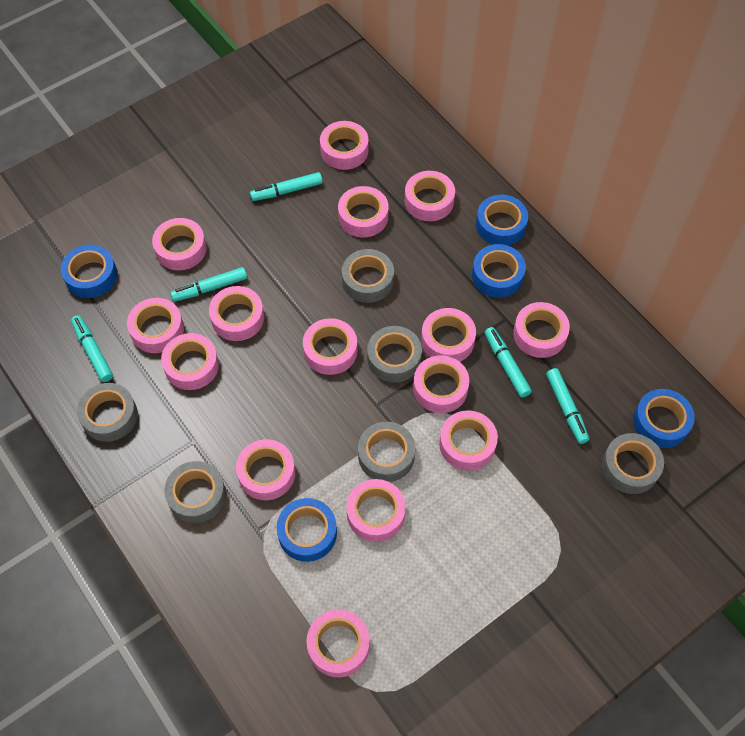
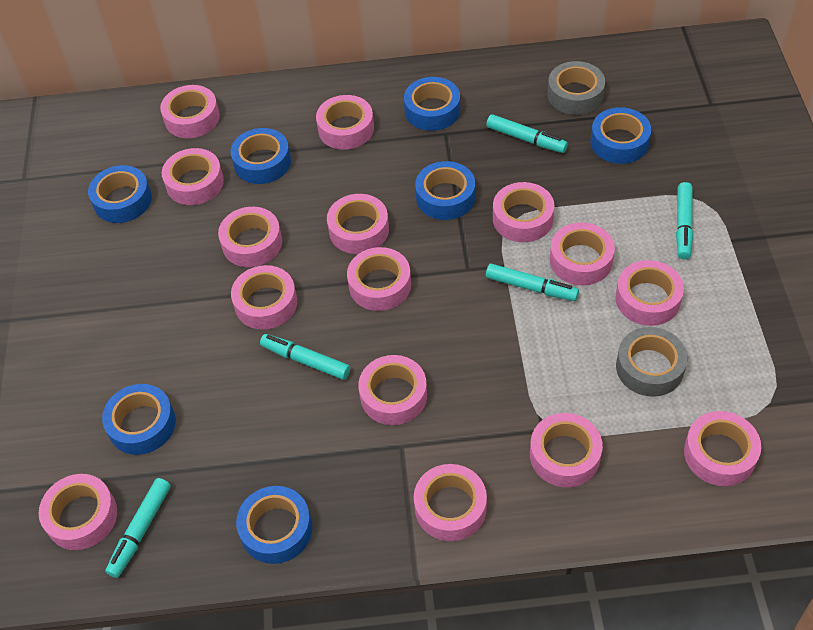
blue tape: 5 -> 7
grey tape: 6 -> 2

